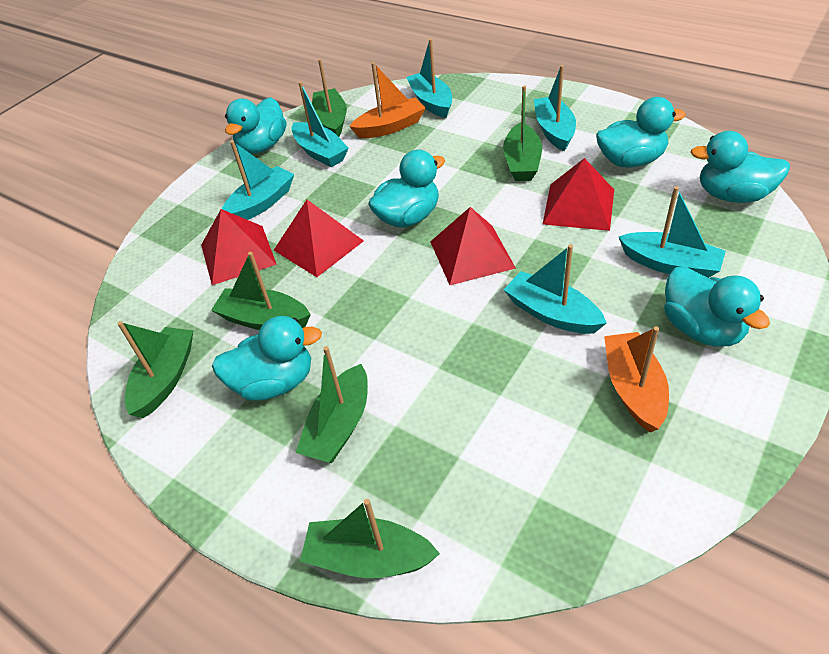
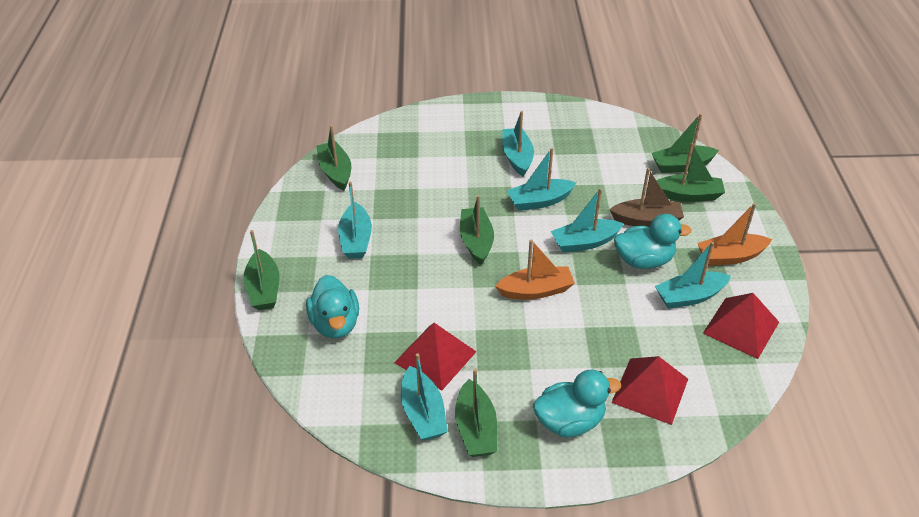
brown boat: 0 -> 1
red pyramid: 4 -> 3
turquoise duck: 6 -> 3

